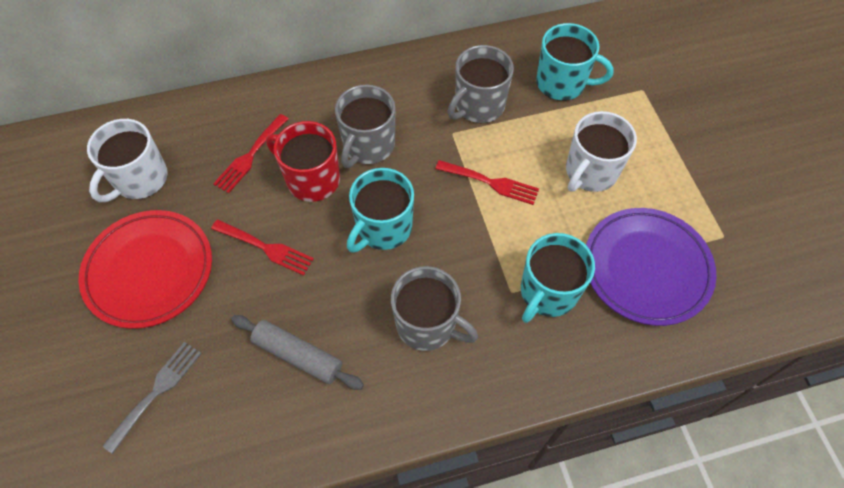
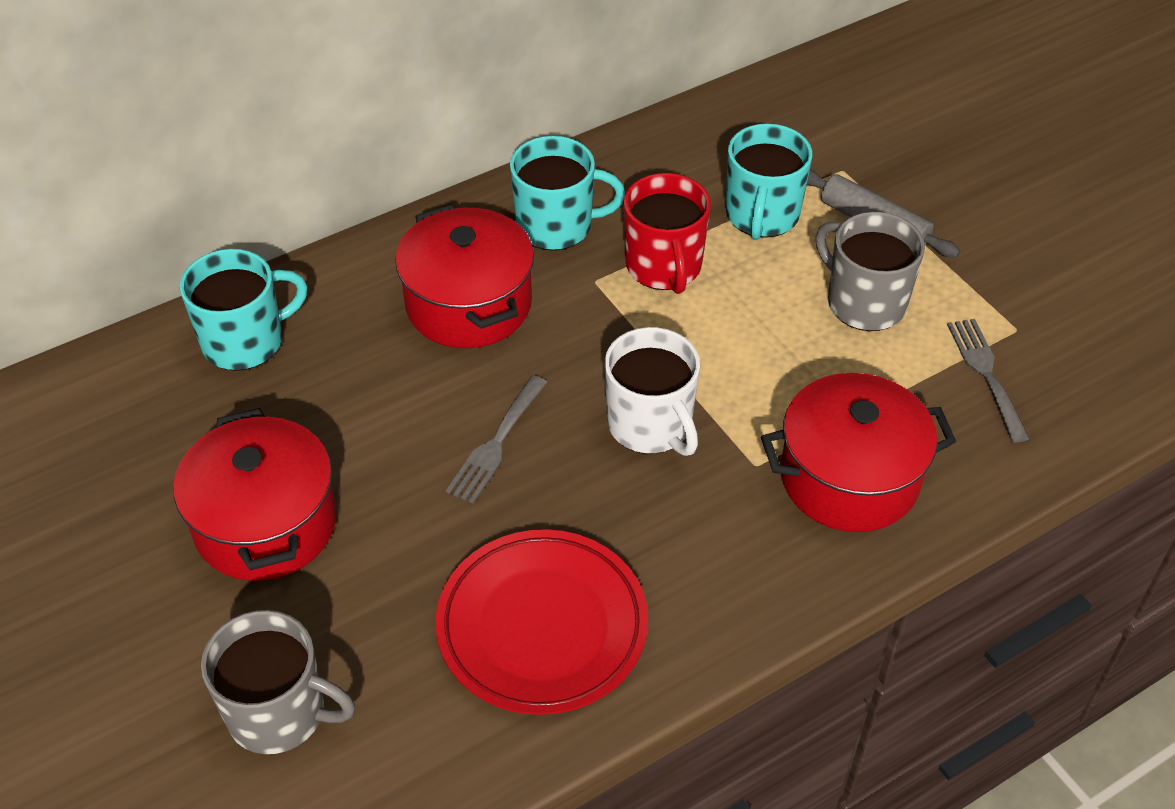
grey fork: 1 -> 2
grey mug: 3 -> 2
purple plate: 1 -> 0
red fork: 3 -> 0
red pot: 0 -> 3
white mug: 2 -> 1

